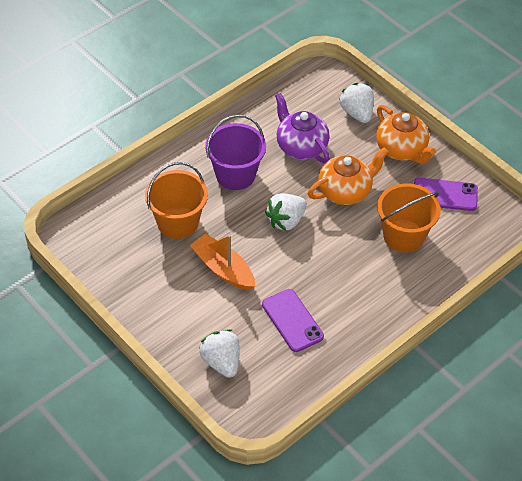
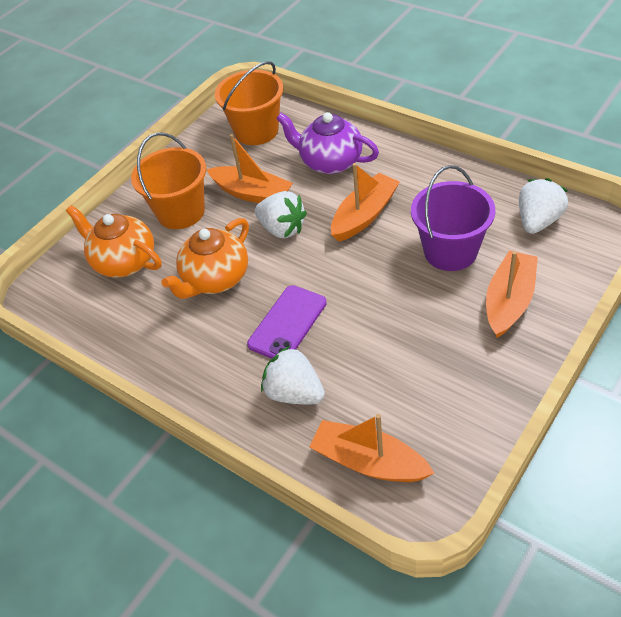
orange boat: 1 -> 4
purple phone: 2 -> 1

